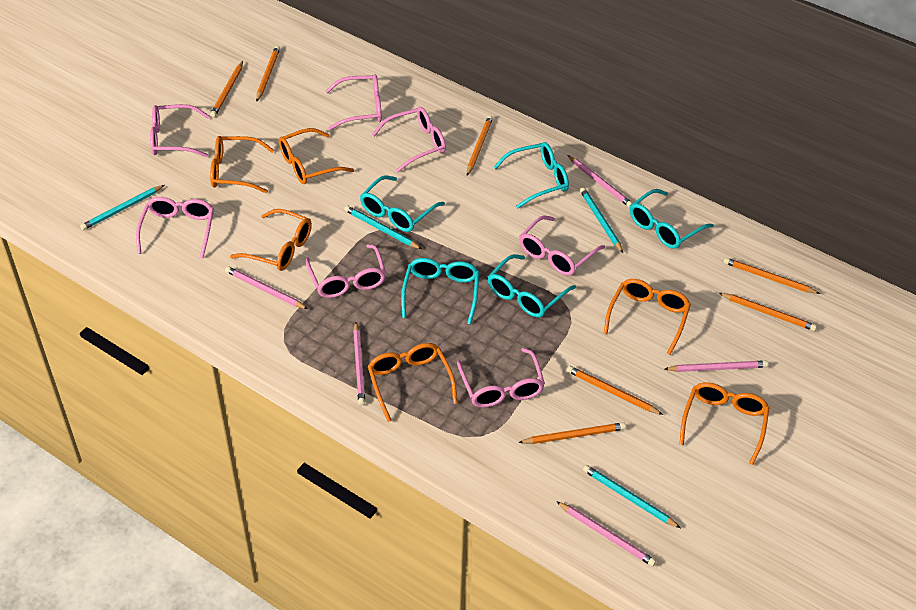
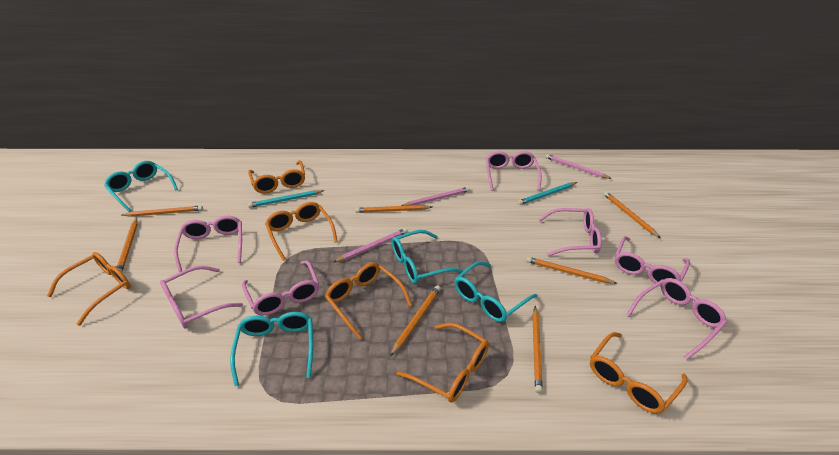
pink pencil: 5 -> 3
turquoise glasses: 5 -> 4
turquoise pencil: 4 -> 2

